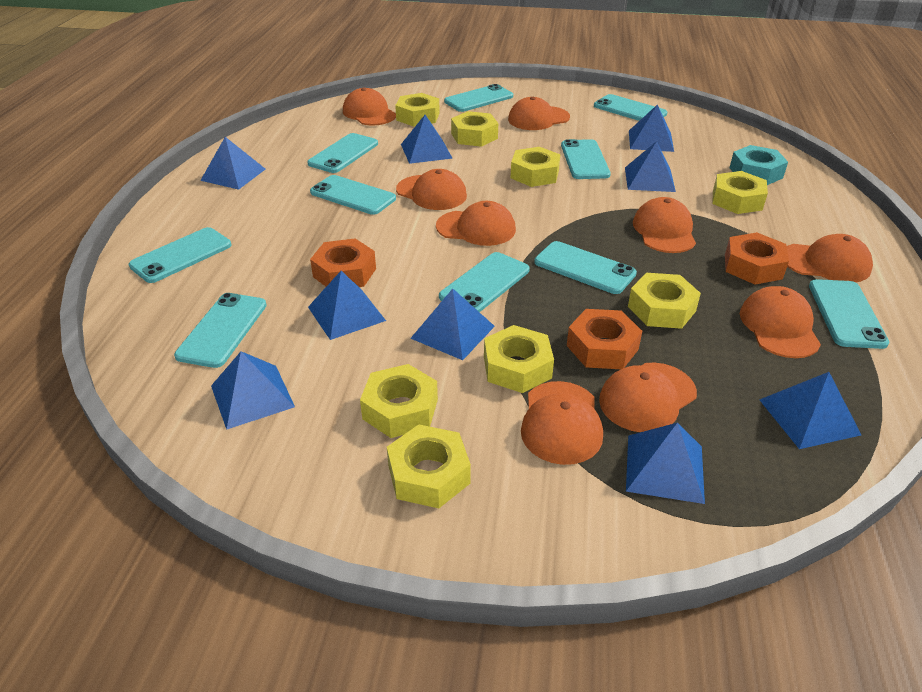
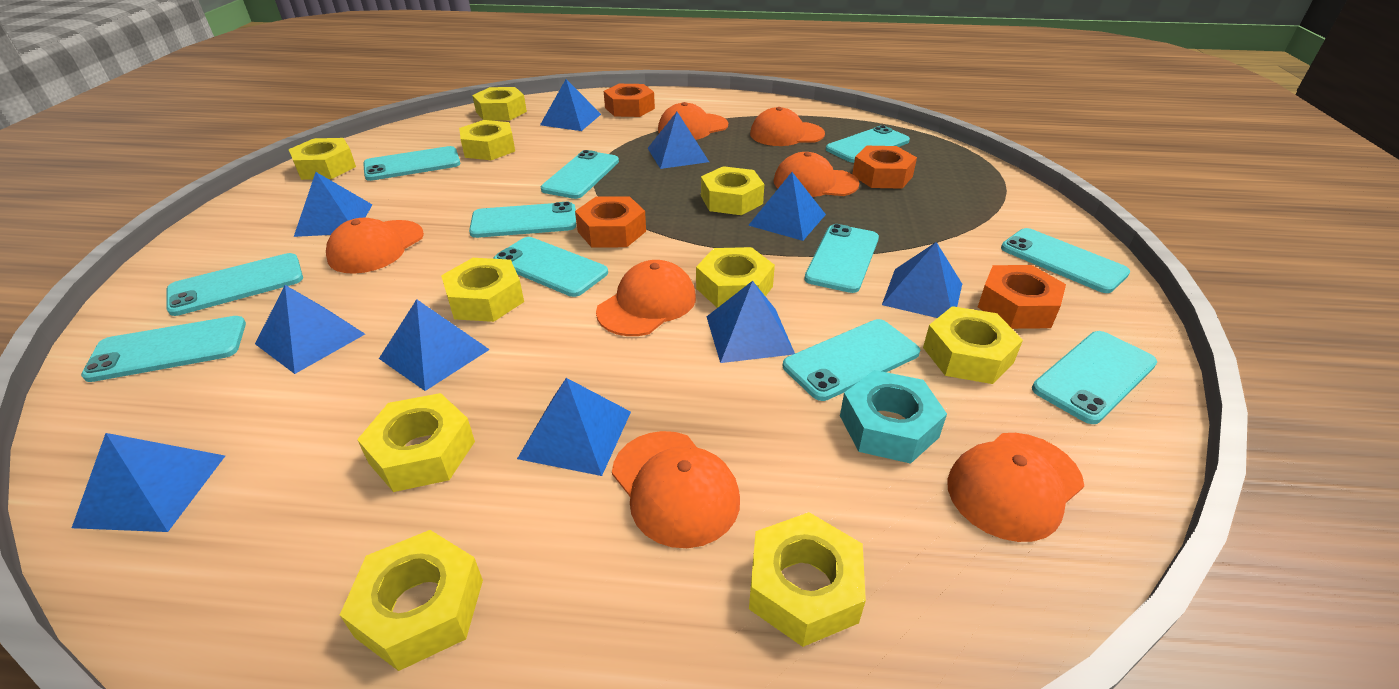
blue pyramid: 9 -> 10
orange cap: 9 -> 7
orange nut: 3 -> 4
turquoise phone: 10 -> 11
yellow nut: 8 -> 10

